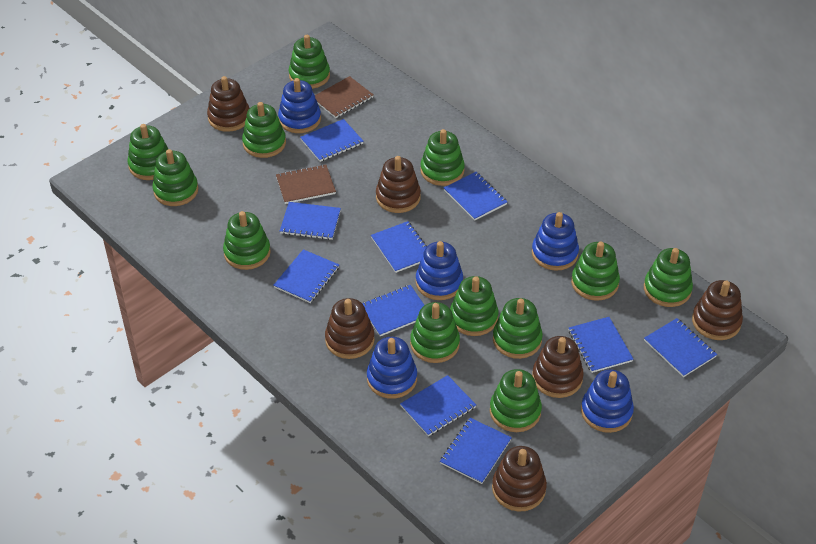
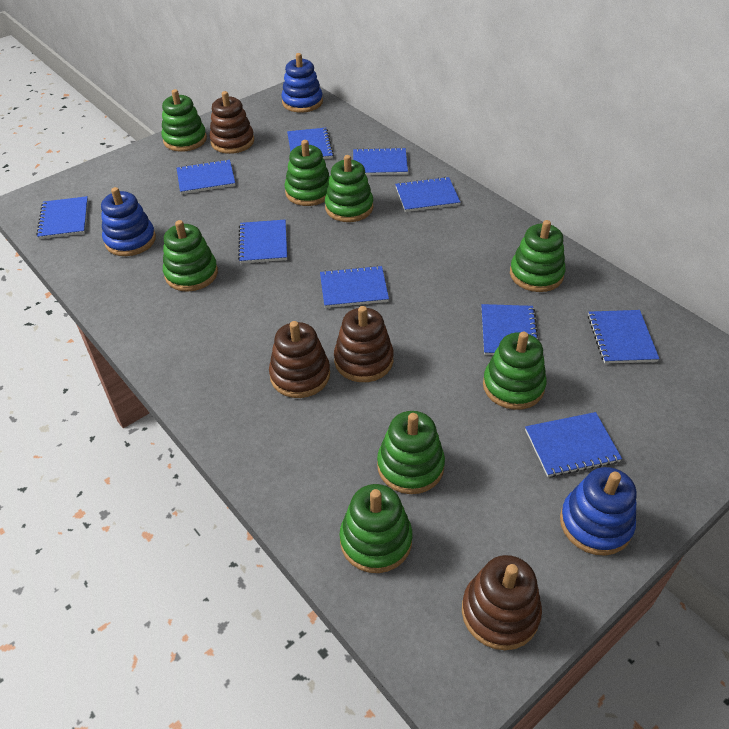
blue stacking toy: 5 -> 3
brown notebook: 2 -> 0
brown stacking toy: 6 -> 4
green stacking toy: 12 -> 8

